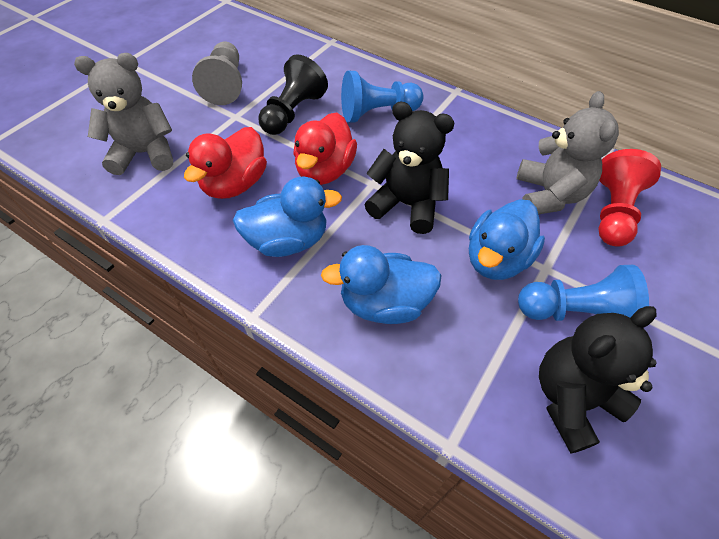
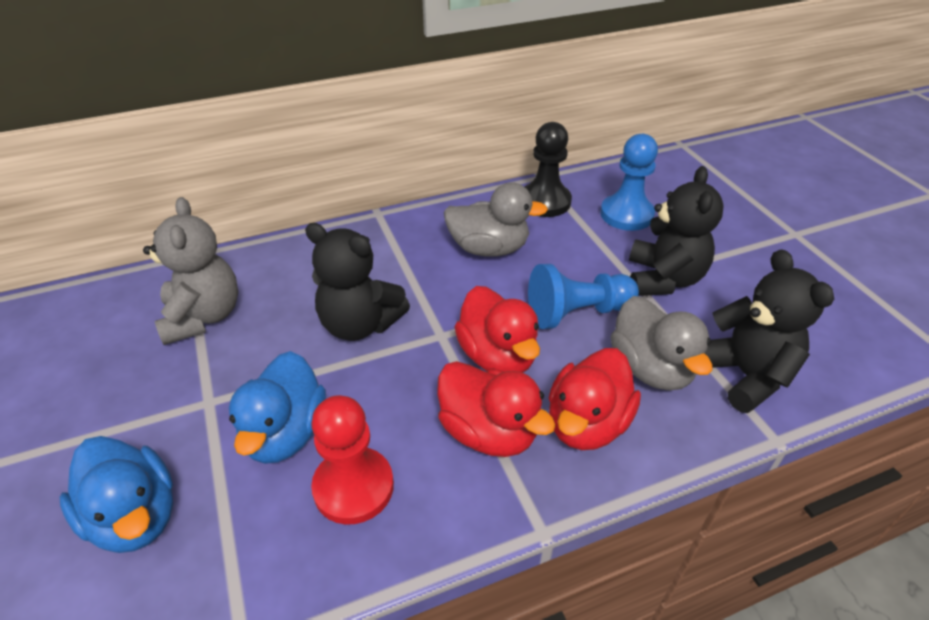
black teddy bear: 2 -> 3
blue duck: 3 -> 2
grey duck: 0 -> 2
grey pawn: 1 -> 0
grey teddy bear: 2 -> 1
red duck: 2 -> 3

